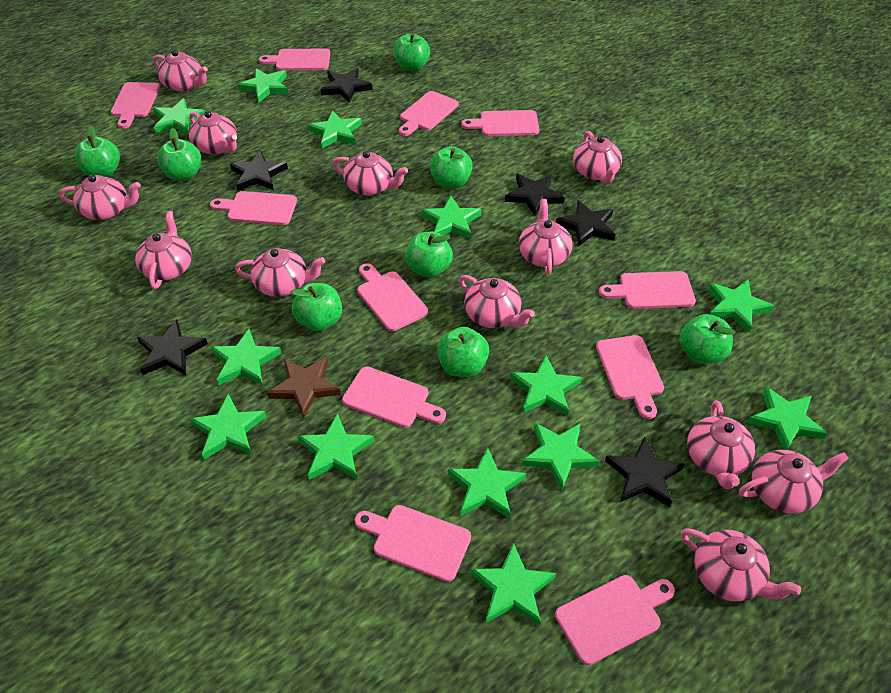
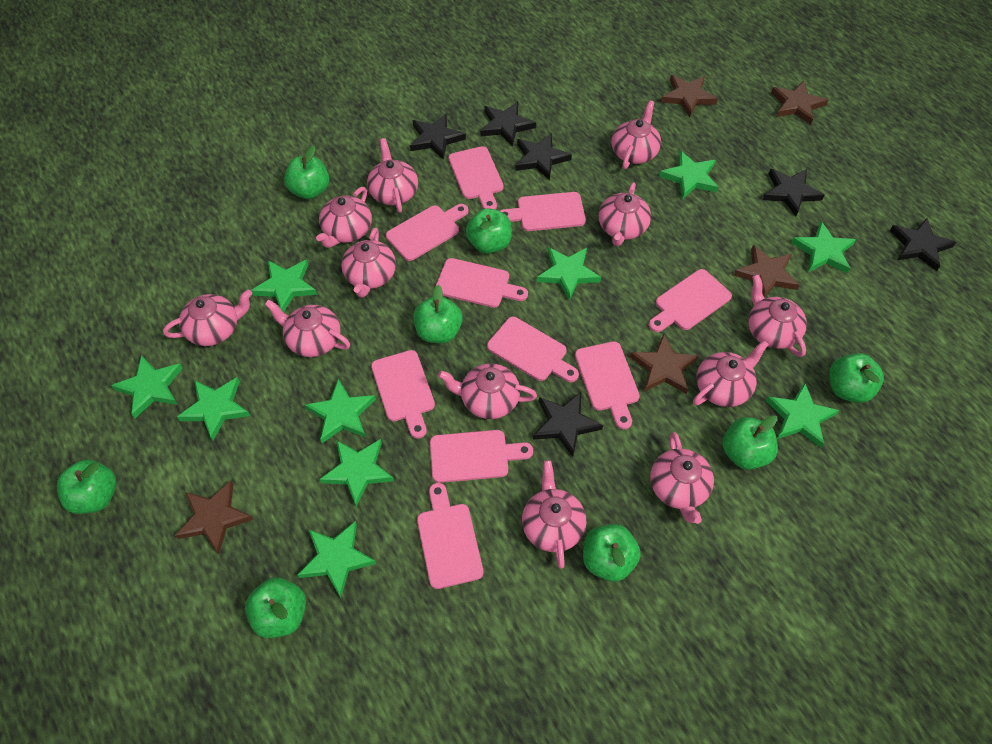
brown star: 1 -> 5
green star: 13 -> 10
pink cutting board: 11 -> 10

